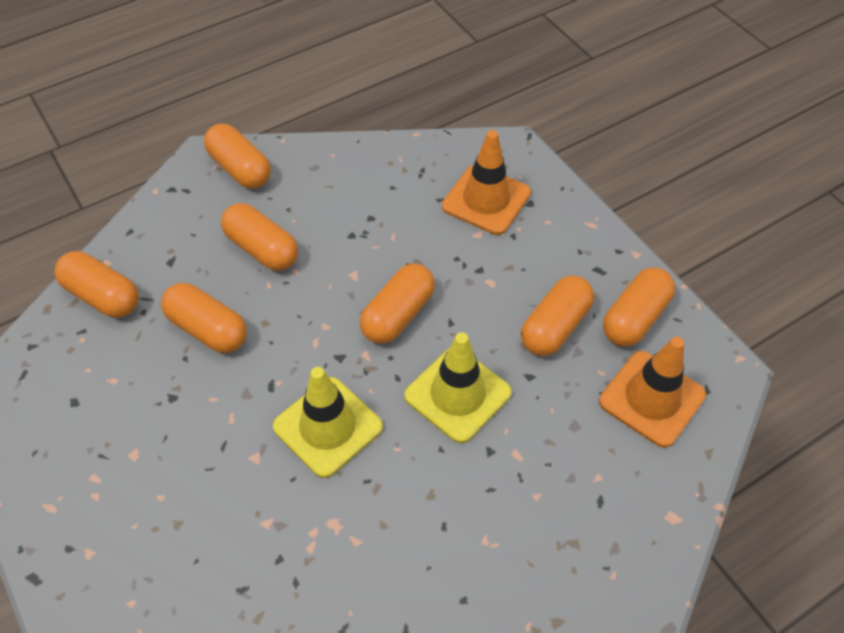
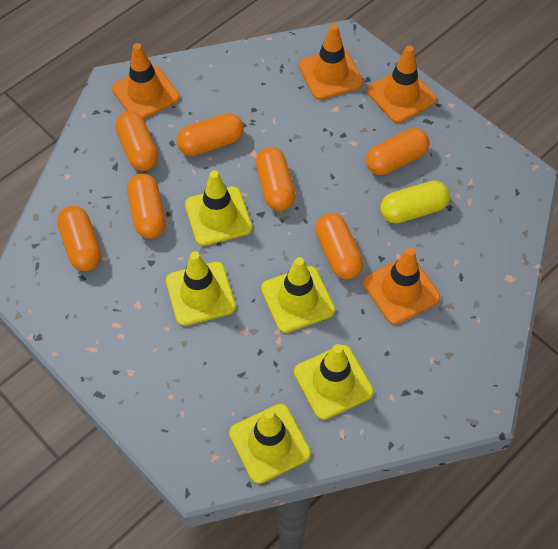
orange traffic cone: 2 -> 4
yellow capsule: 0 -> 1
yellow traffic cone: 2 -> 5

